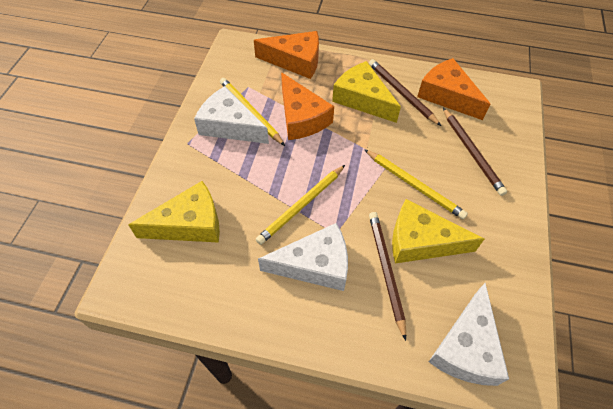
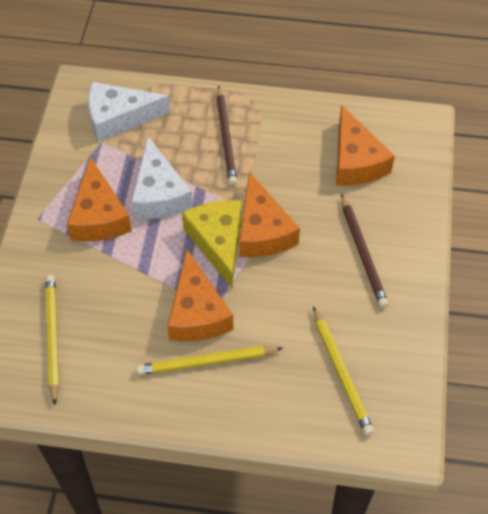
brown pencil: 3 -> 2
orange cheese: 3 -> 4
white cheese: 3 -> 2
yellow cheese: 3 -> 1

